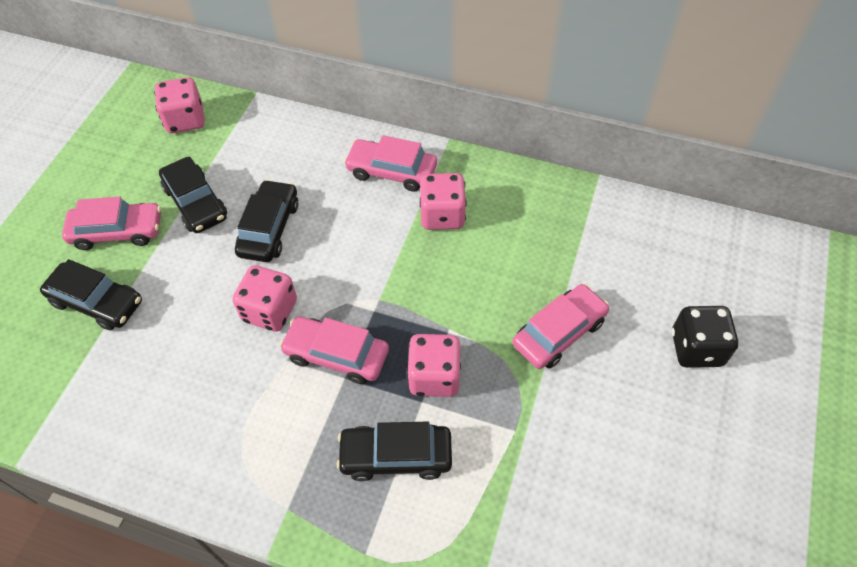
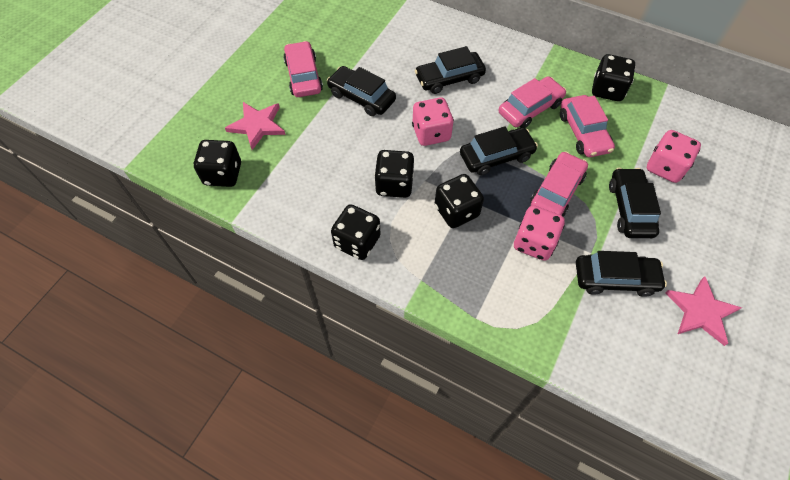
black car: 4 -> 5
black dice: 1 -> 5
pink dice: 4 -> 3
pink star: 0 -> 2

